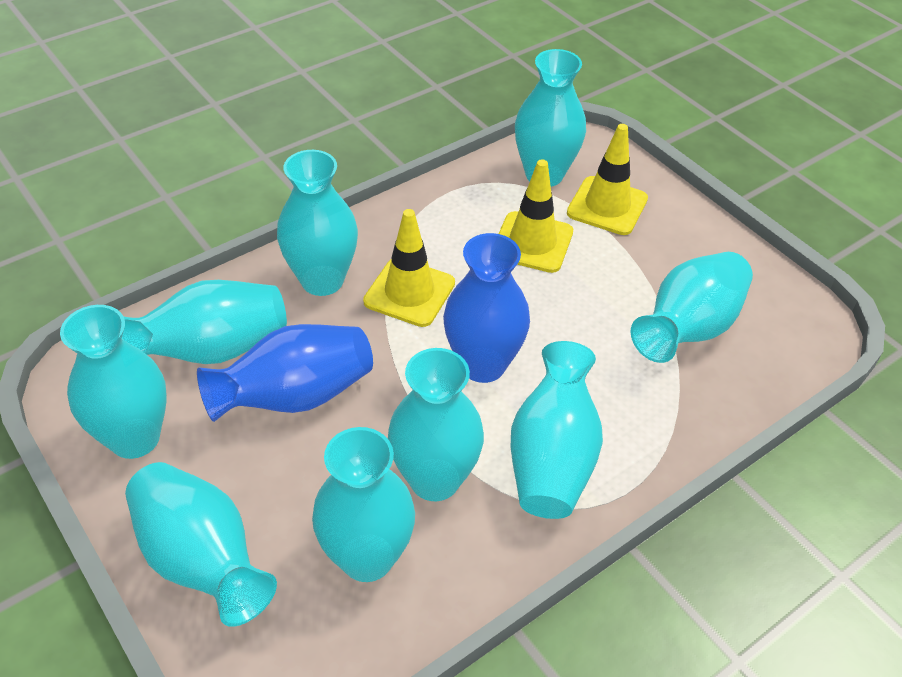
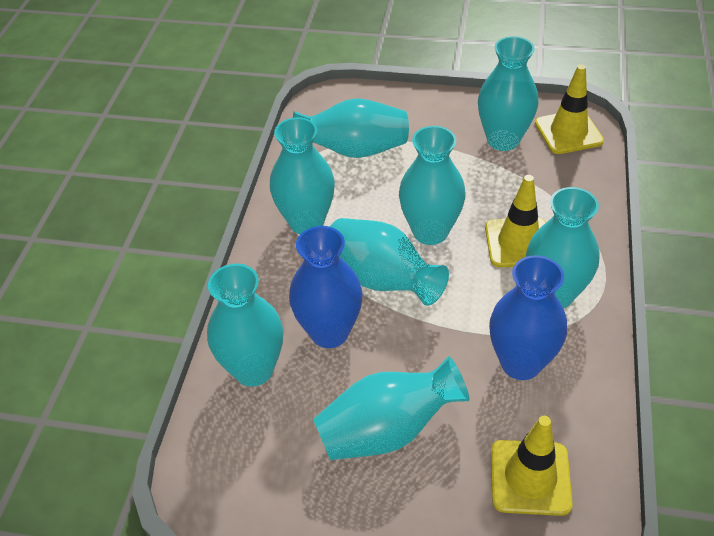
turquoise vase: 9 -> 8

